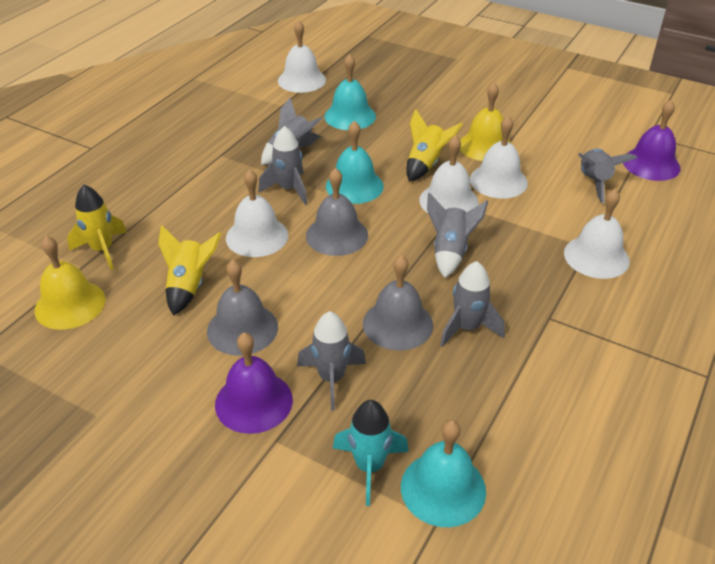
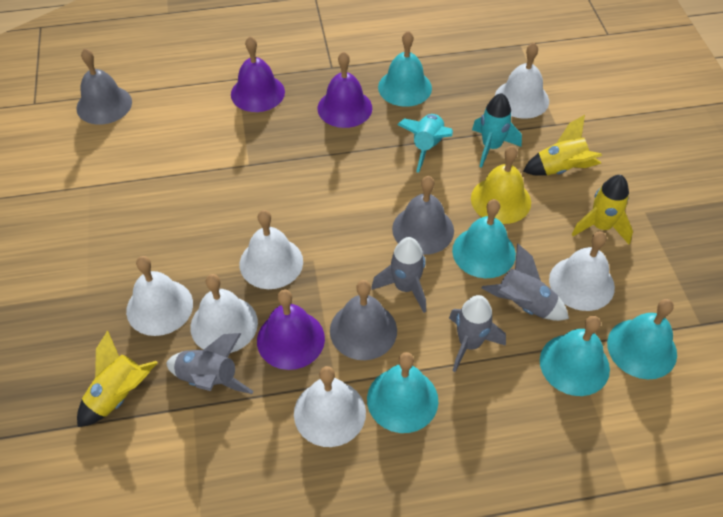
grey rocket: 6 -> 4
purple bell: 2 -> 3
turquoise bell: 3 -> 5
turquoise rocket: 1 -> 2
white bell: 5 -> 6
yellow bell: 2 -> 1

